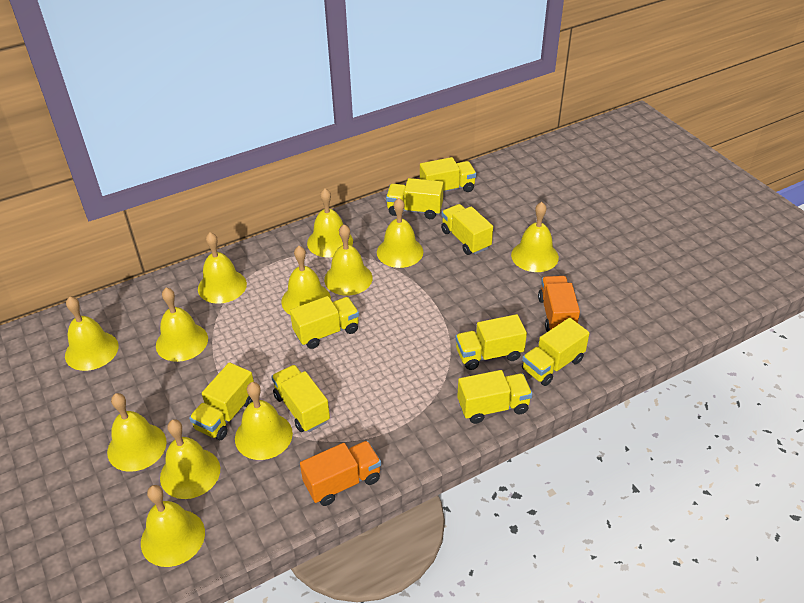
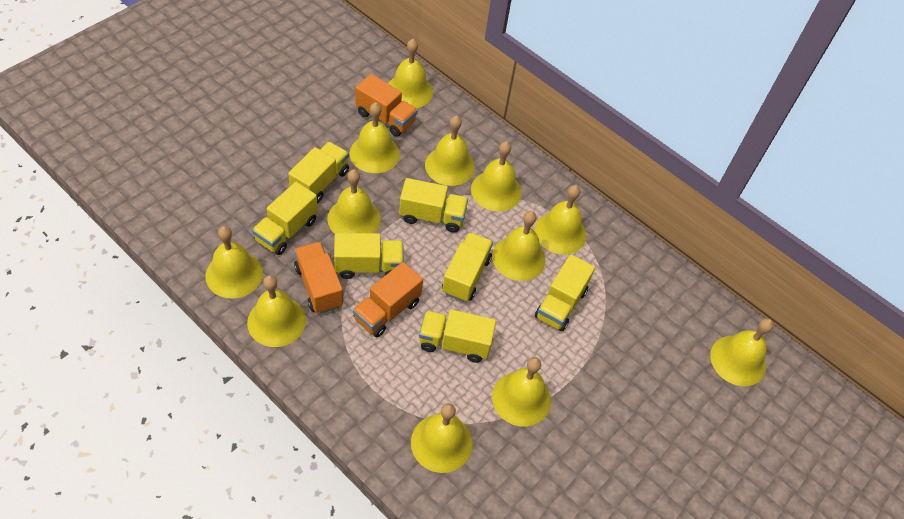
orange truck: 2 -> 3
yellow truck: 9 -> 7

